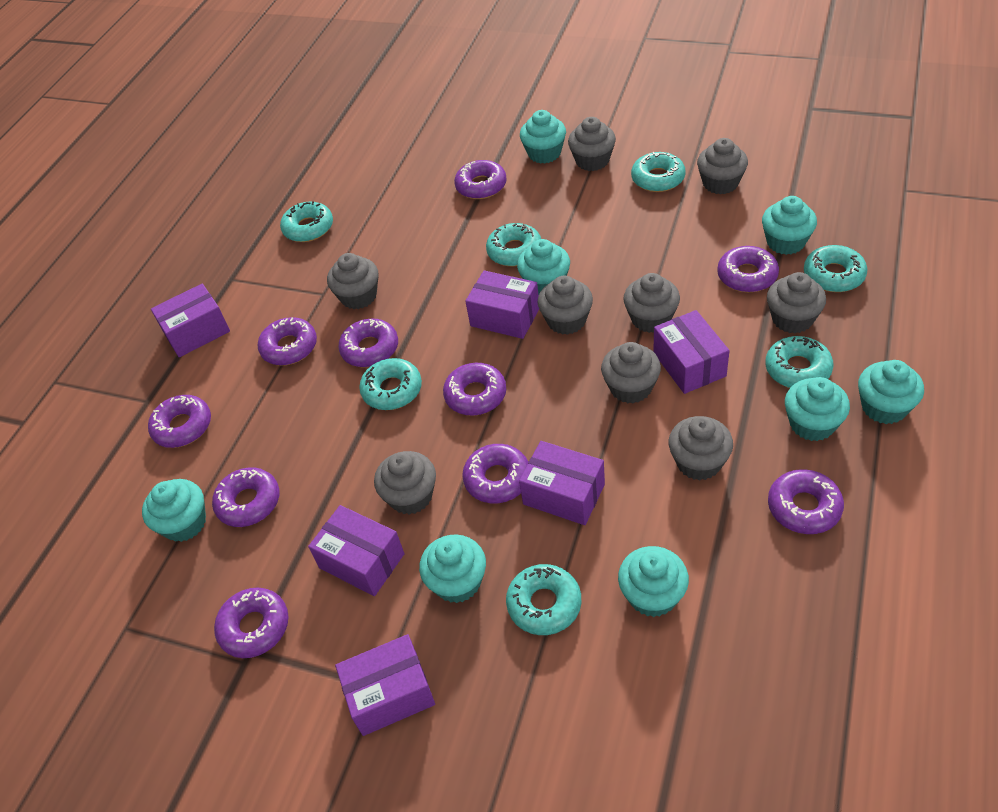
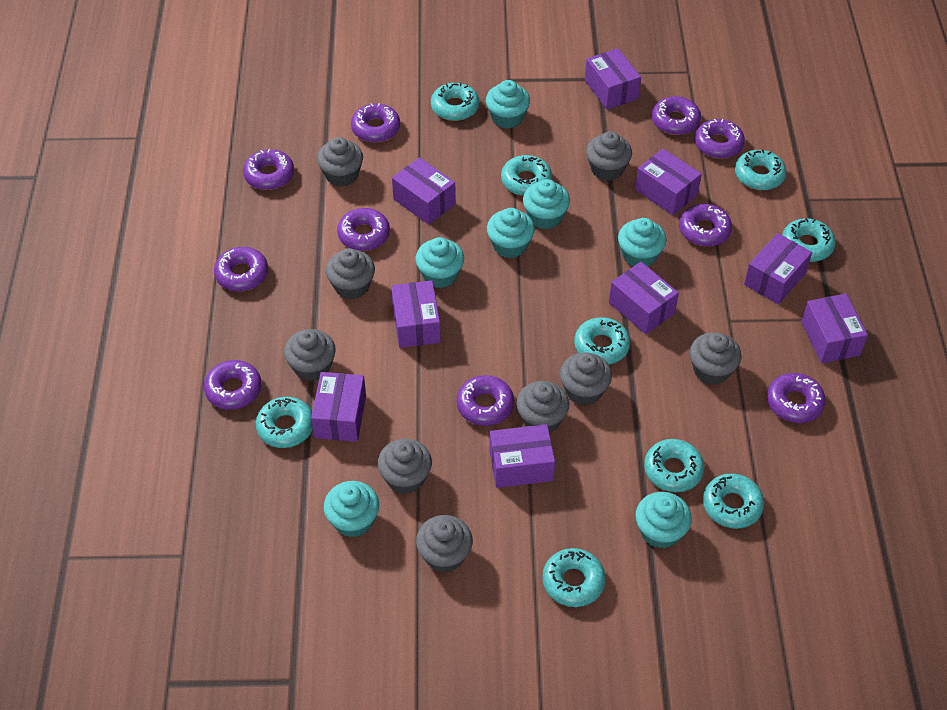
purple box: 6 -> 9
turquoise cupcake: 8 -> 7
turquoise donut: 7 -> 9

